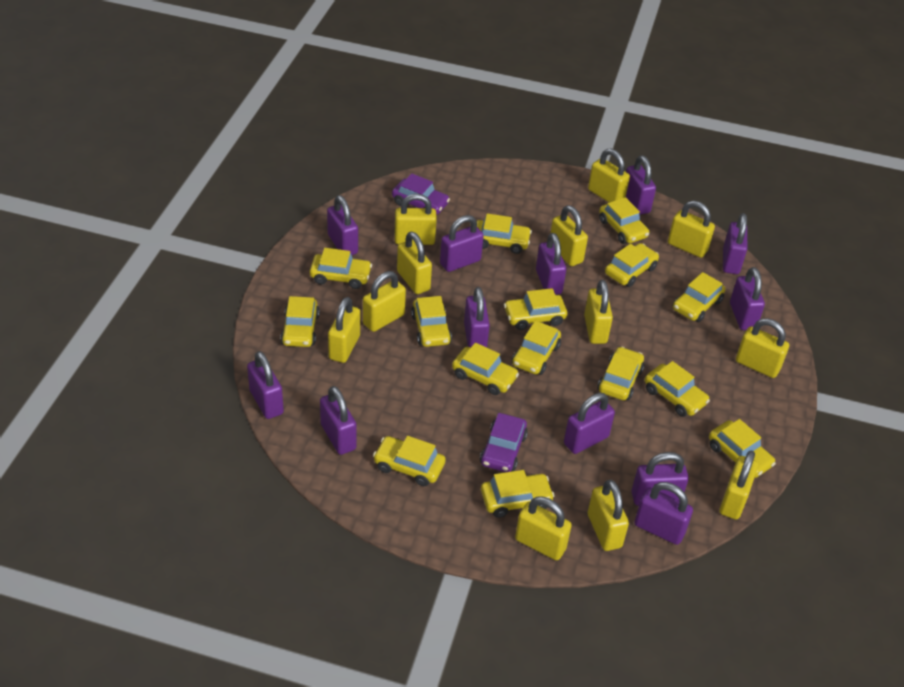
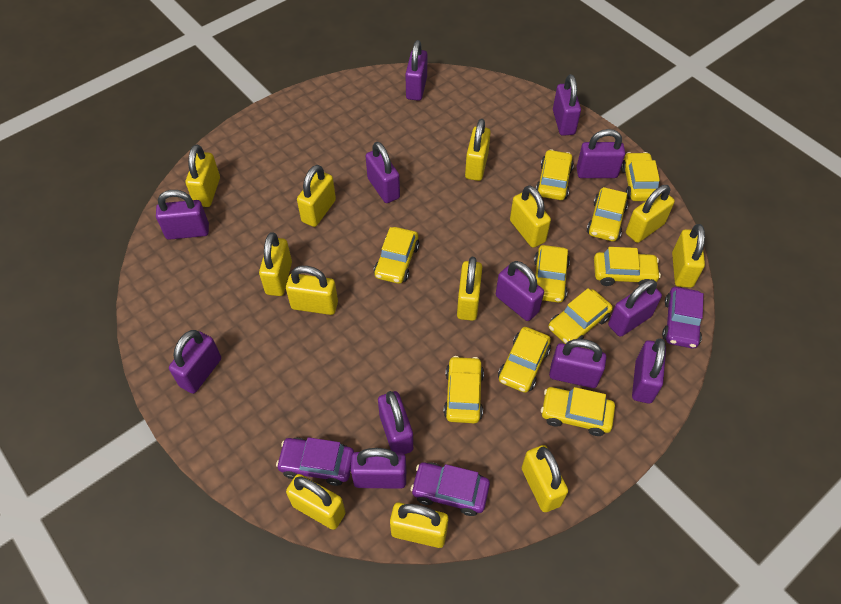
purple car: 2 -> 3
yellow car: 15 -> 10

